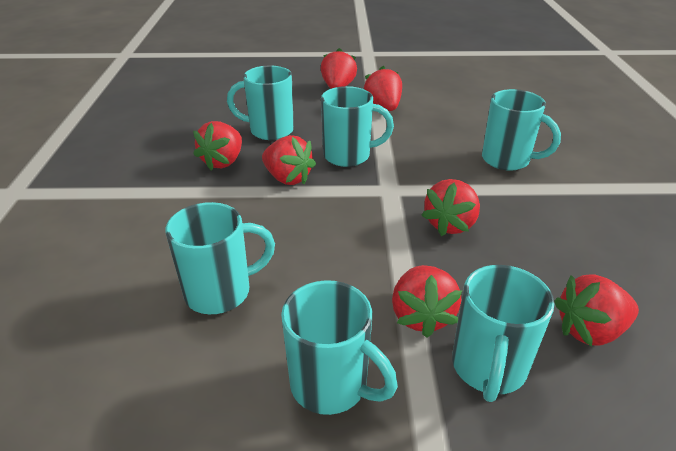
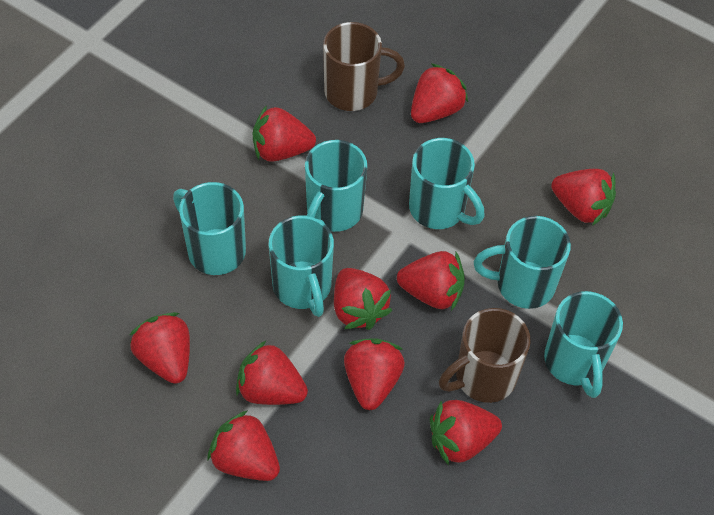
brown mug: 0 -> 2
red strawberry: 7 -> 10

